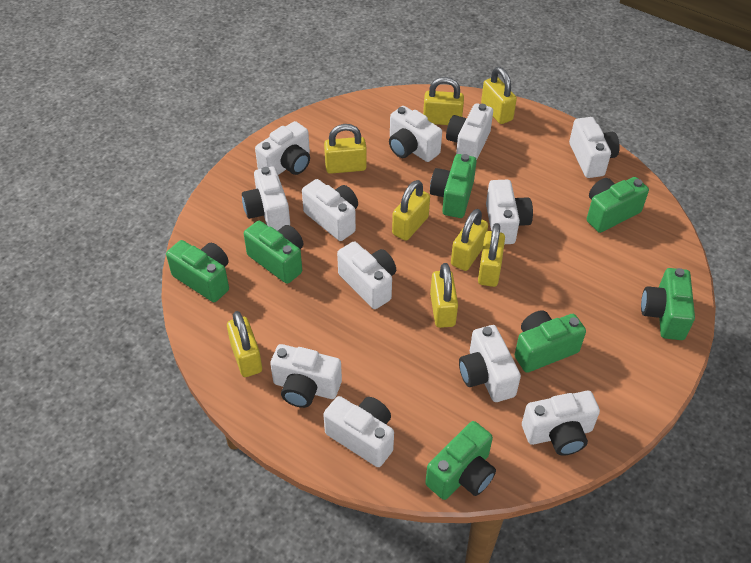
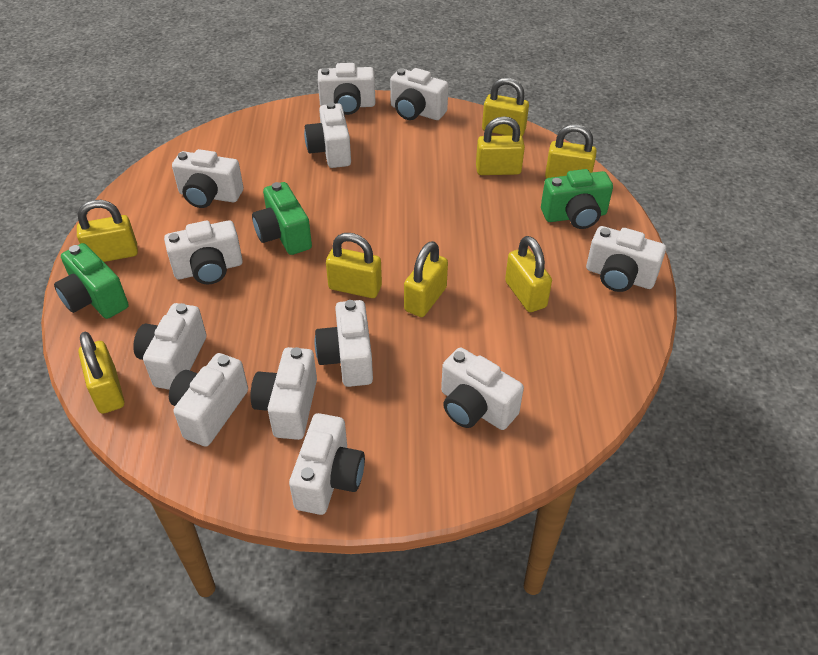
green camera: 7 -> 3

